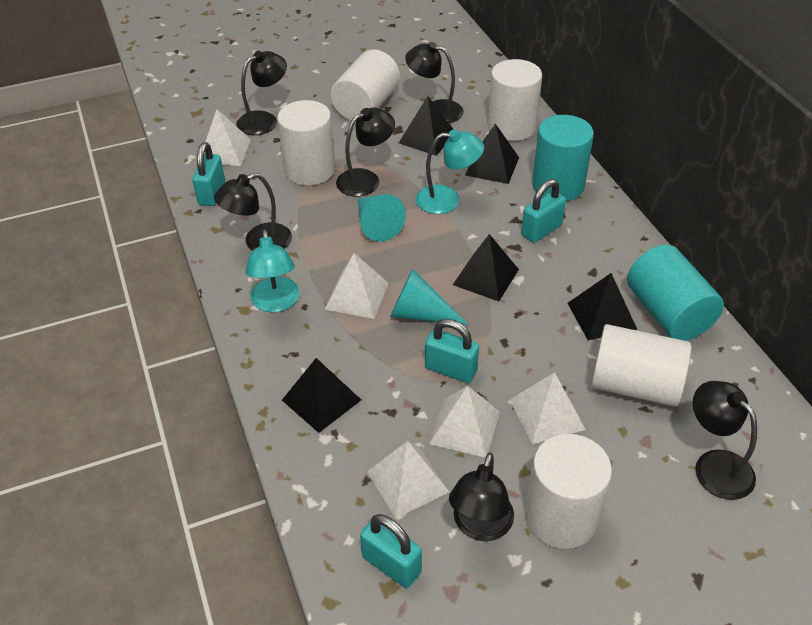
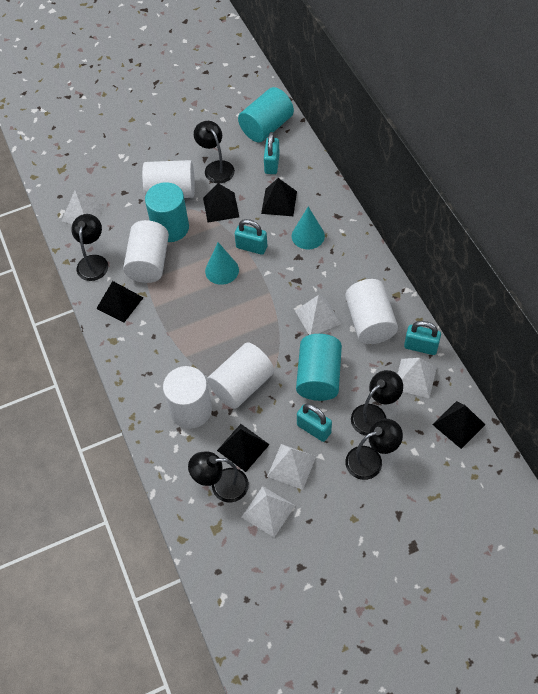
black lamp: 6 -> 5
turquoise cylinder: 2 -> 3
turquoise lamp: 2 -> 0

